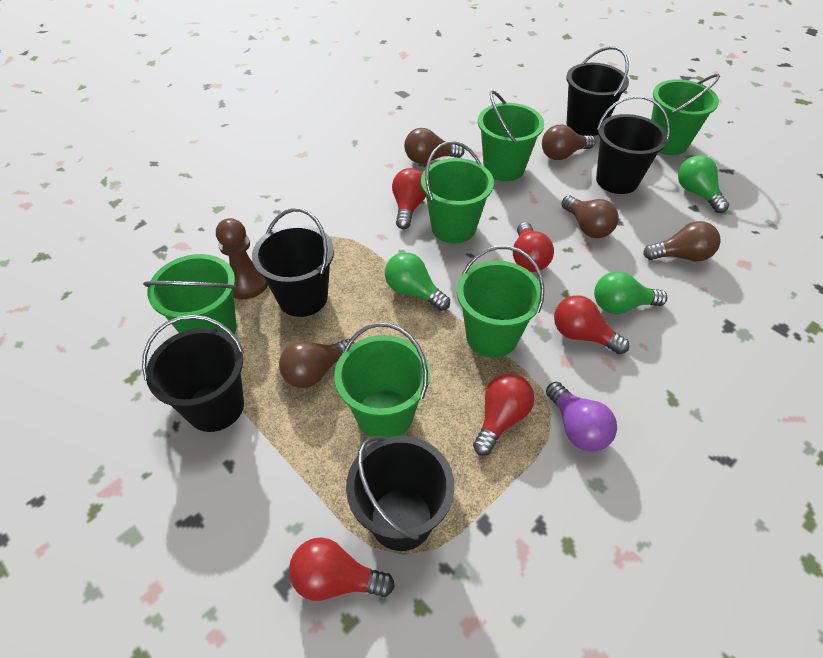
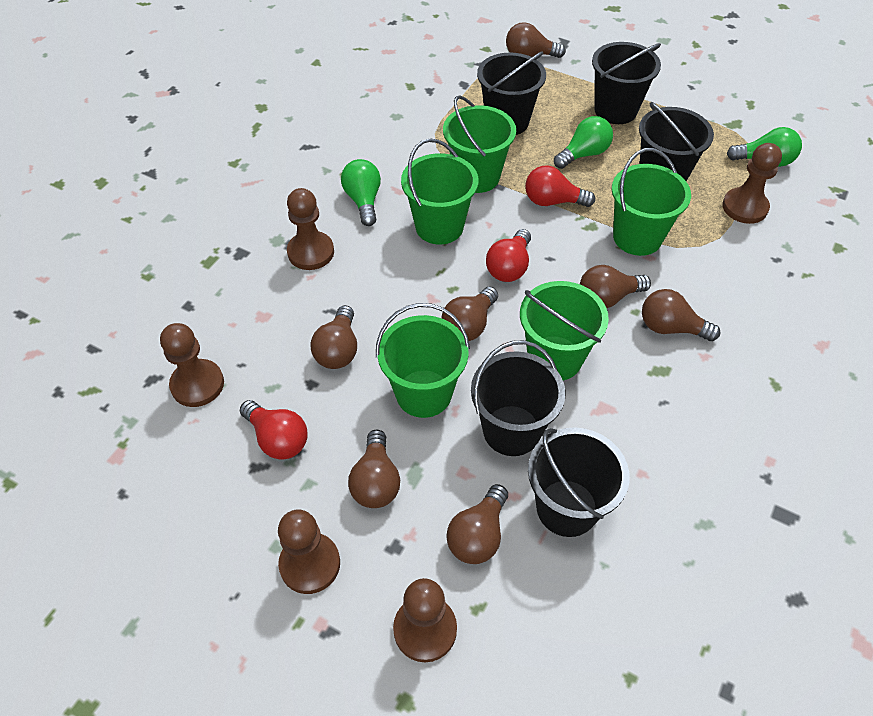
brown light bulb: 5 -> 7
brown pawn: 1 -> 5
green bucket: 6 -> 5
purple light bulb: 1 -> 0
red light bulb: 5 -> 3

